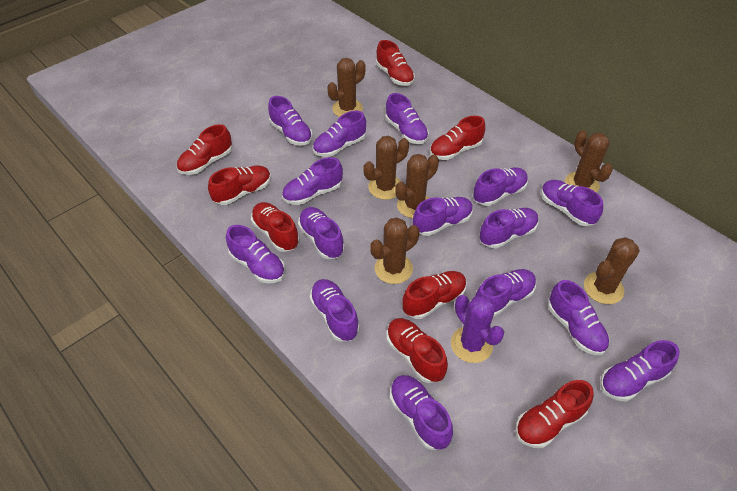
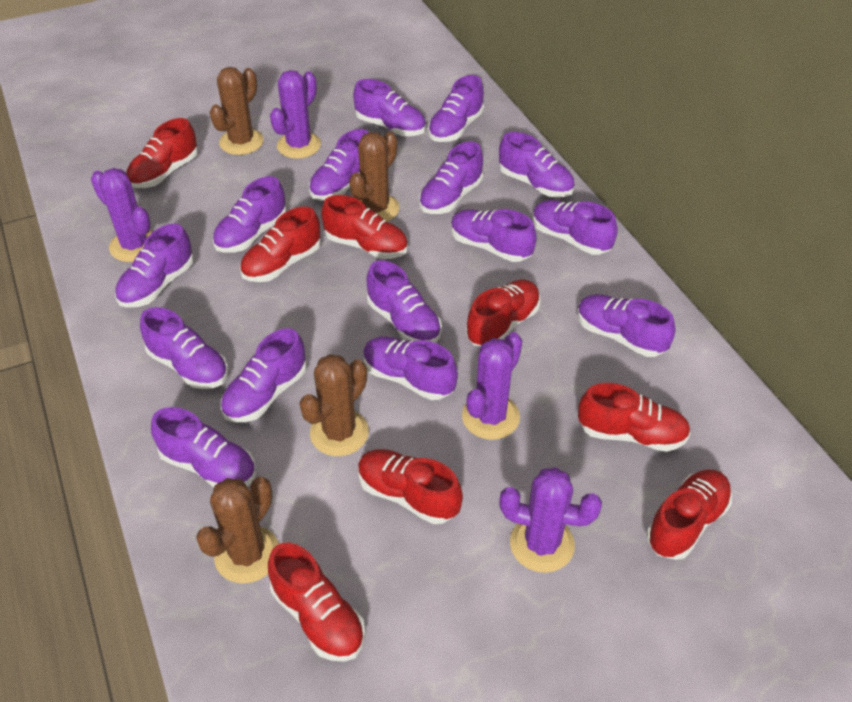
brown cactus: 6 -> 4
purple cactus: 1 -> 4

